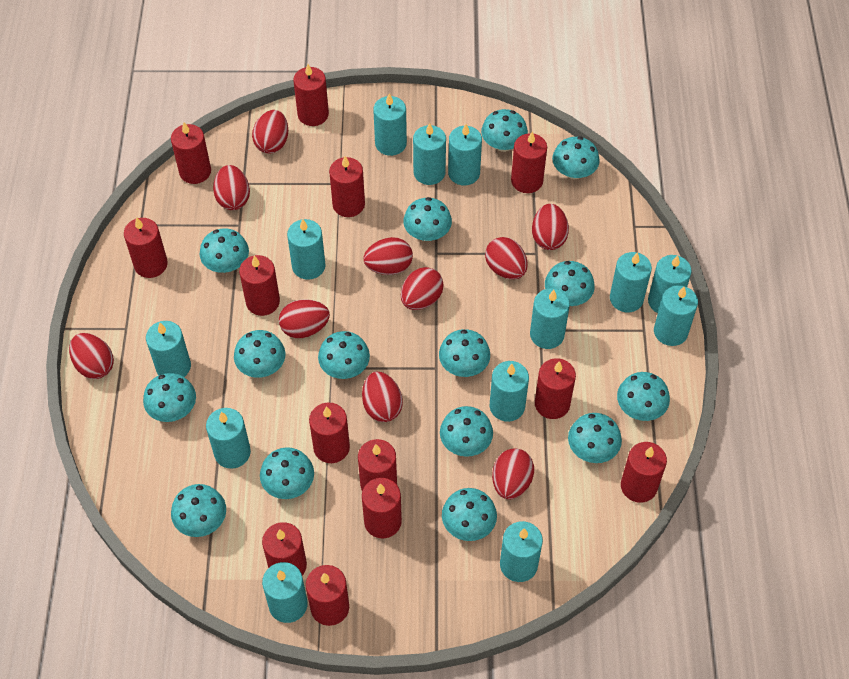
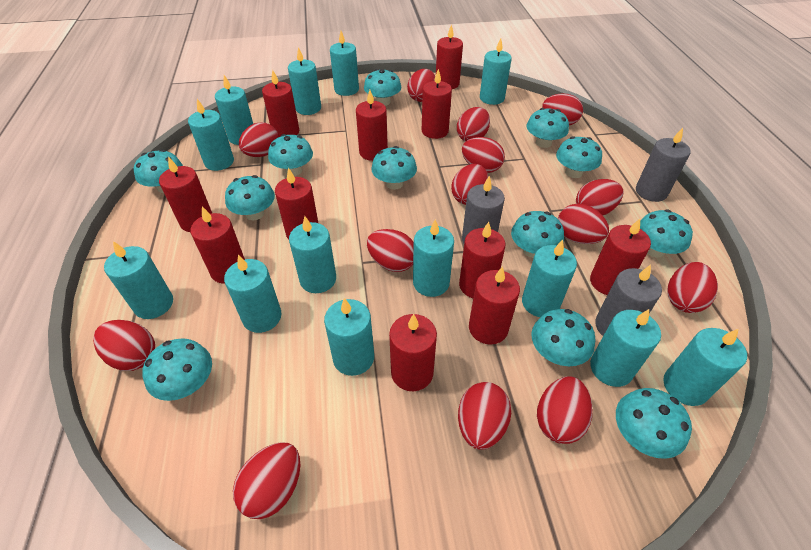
grey candle: 0 -> 3
red candle: 13 -> 11
red egg: 10 -> 14
turquoise mushroom: 15 -> 12

